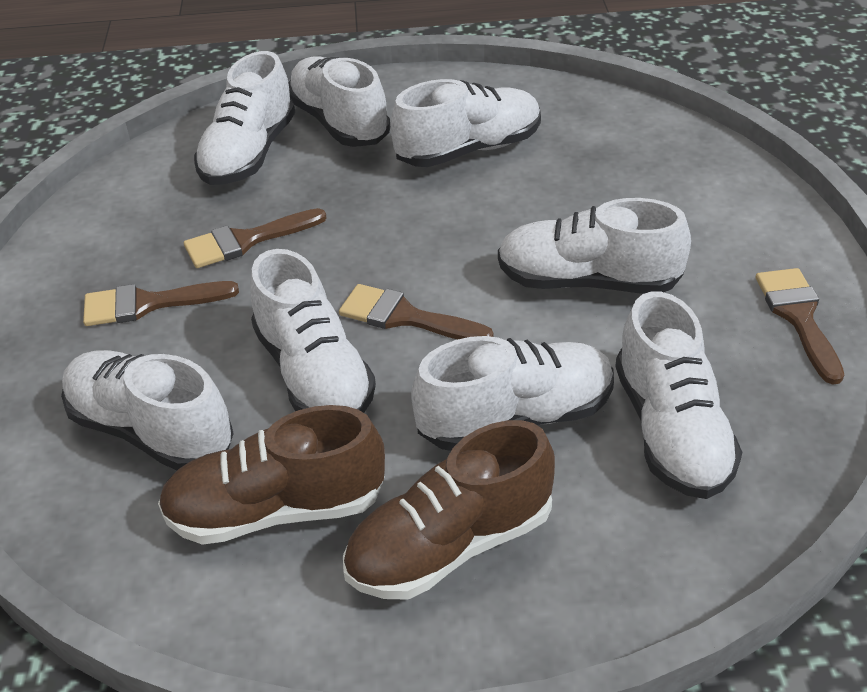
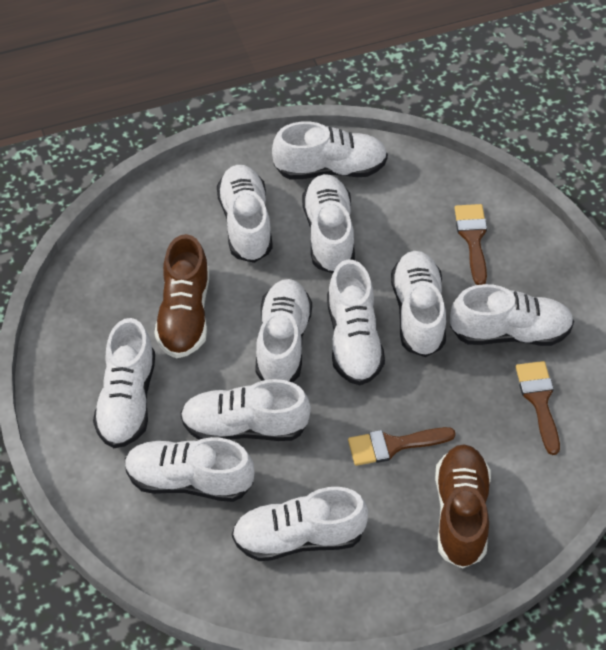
brown brush: 4 -> 3
white shoe: 8 -> 11

